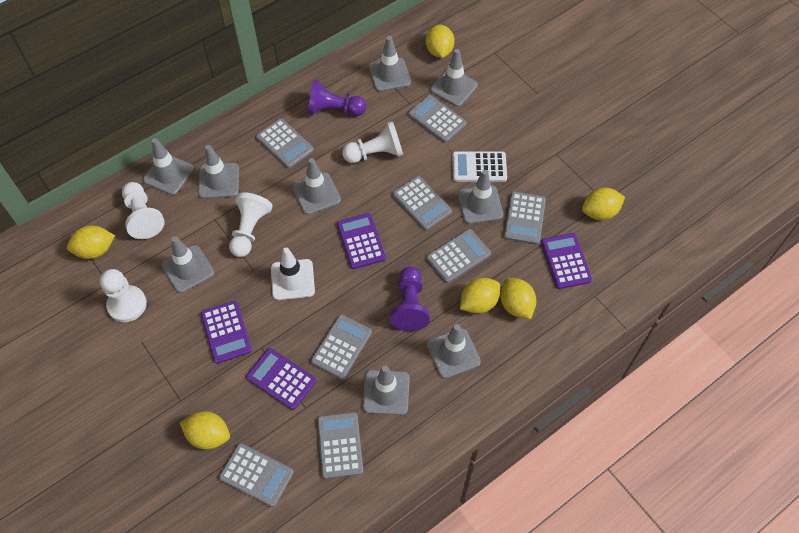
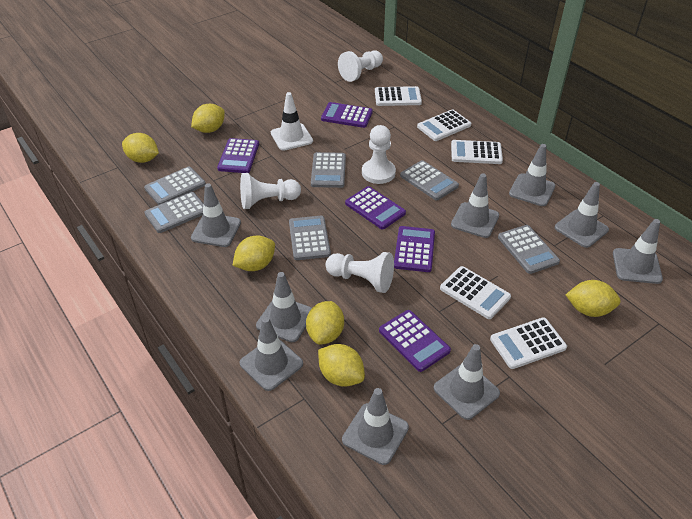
grey calculator: 8 -> 6
purple calculator: 4 -> 5
purple pawn: 2 -> 0
white calculator: 1 -> 5

